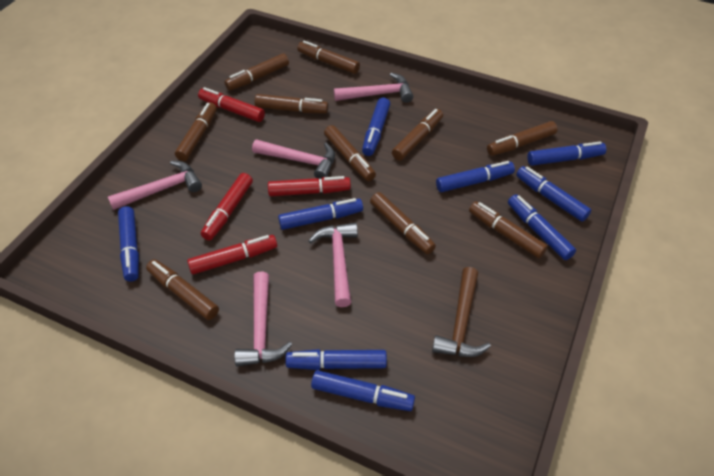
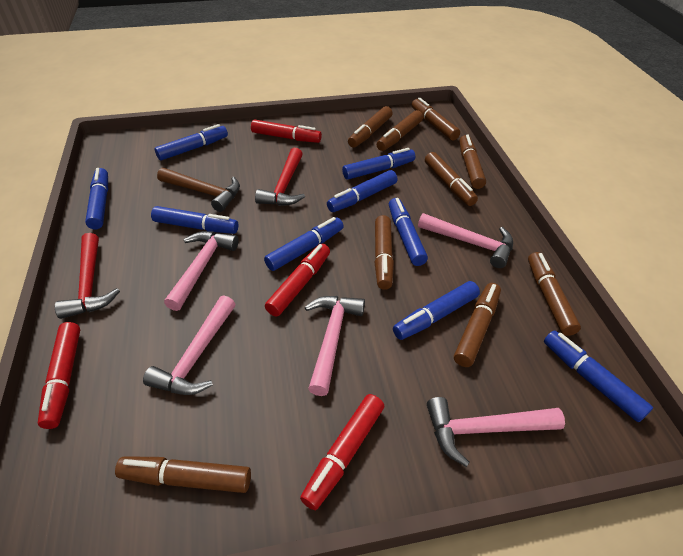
brown marker: 10 -> 9
red hammer: 0 -> 2

